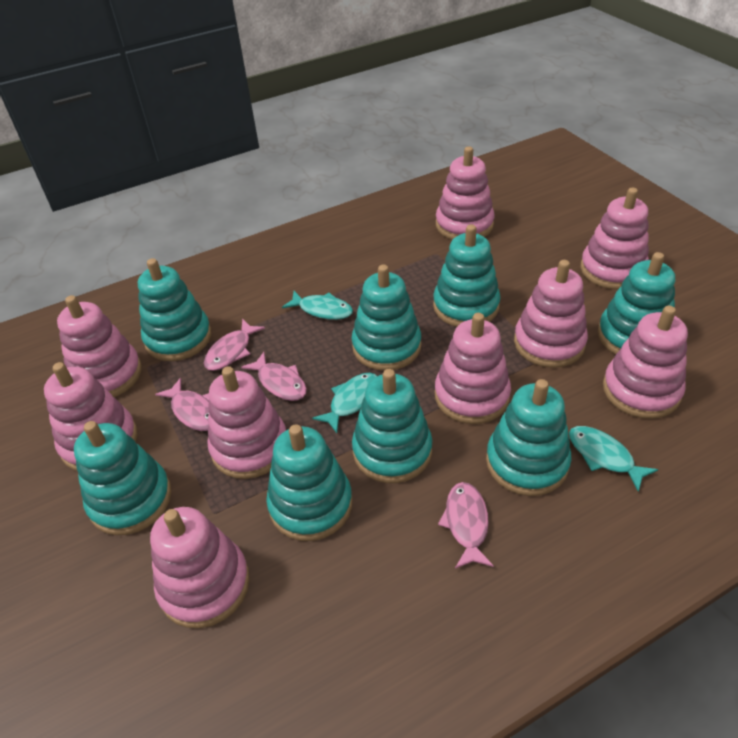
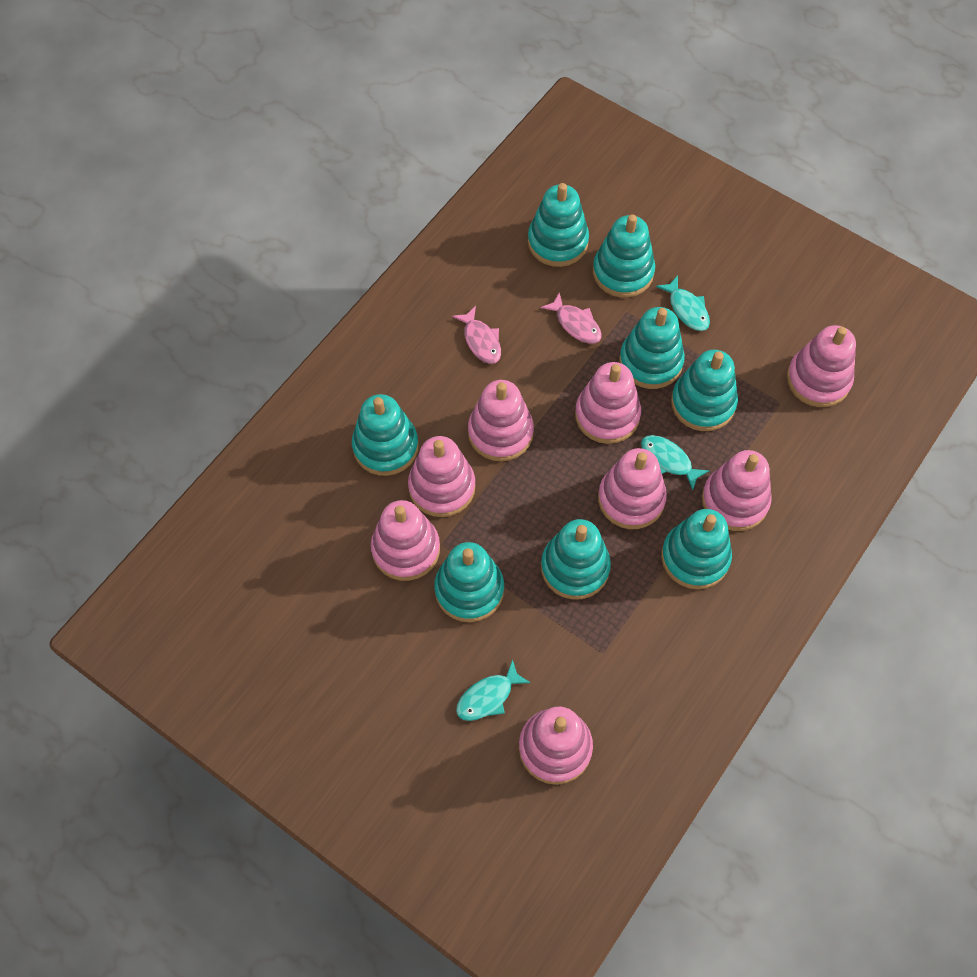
pink fish: 4 -> 2
pink stacking toy: 9 -> 8

